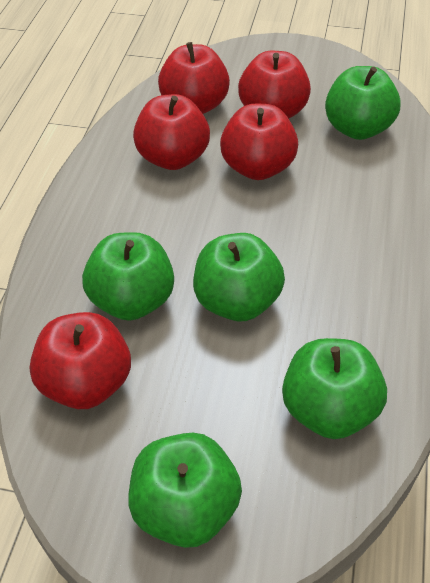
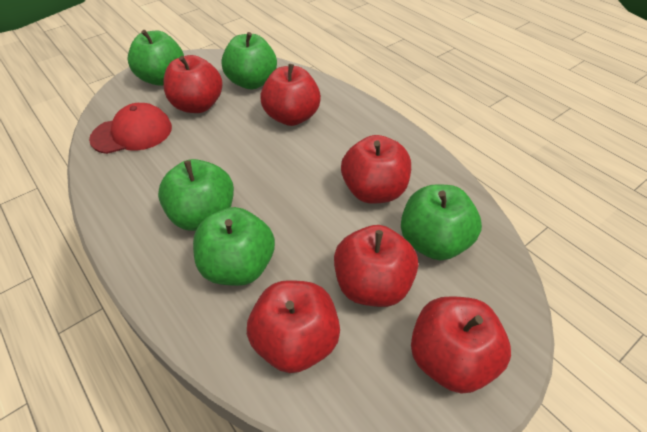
red apple: 5 -> 6
red cap: 0 -> 1

